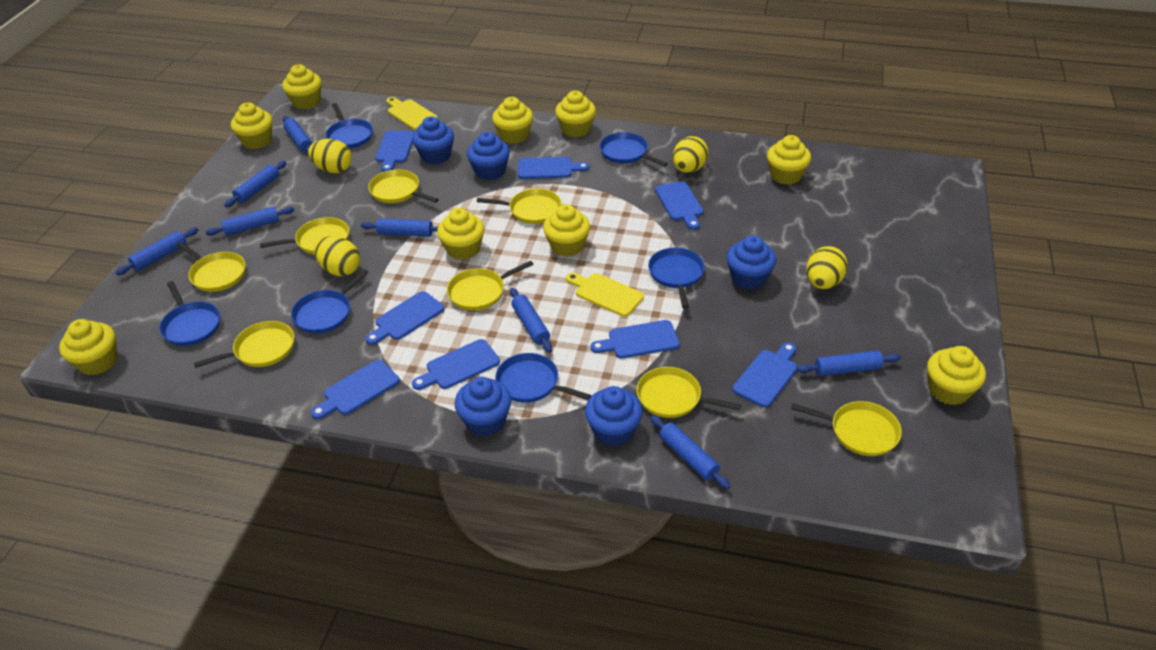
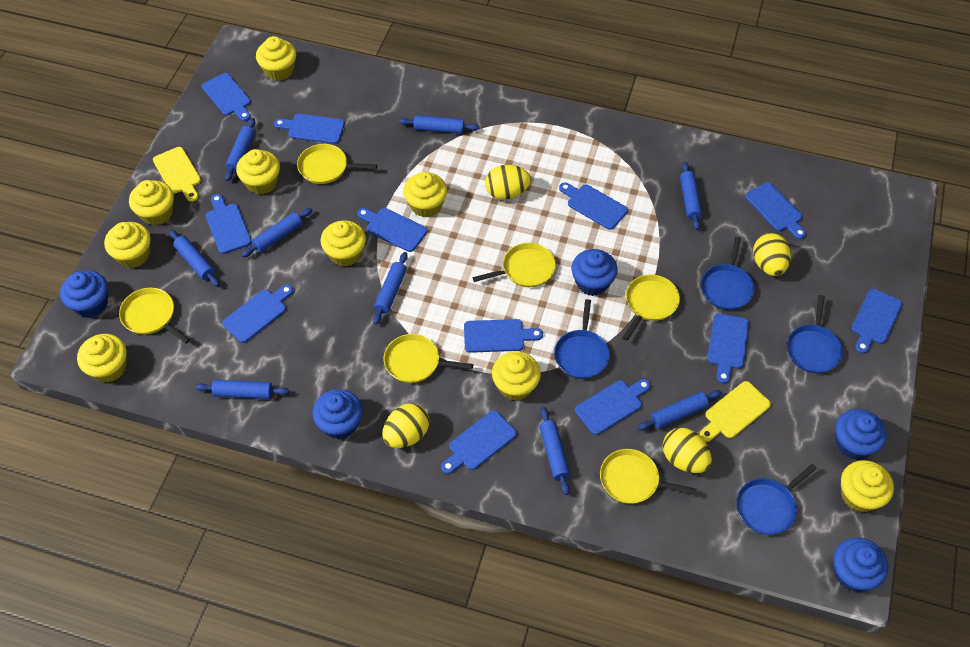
blue cutting board: 8 -> 12
blue pan: 6 -> 4
blue rolling pin: 8 -> 9
yellow pan: 8 -> 6

